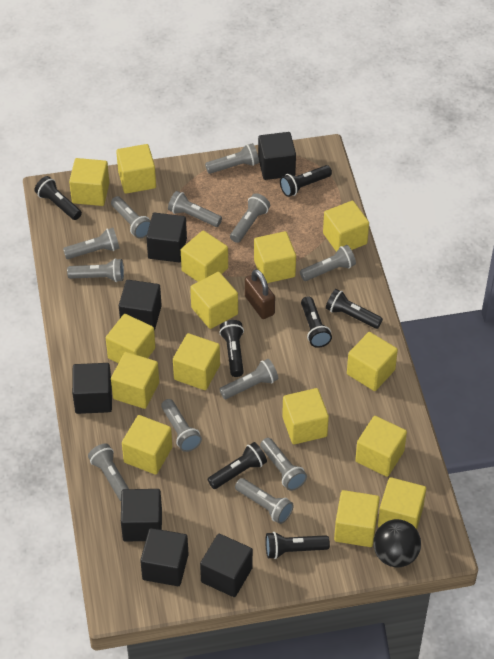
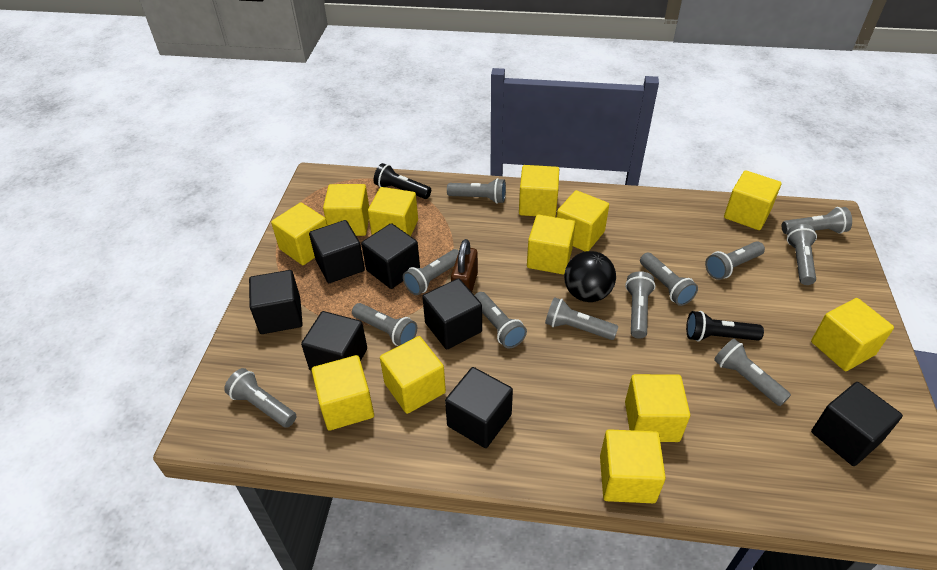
black flashlight: 7 -> 2
yellow cube: 15 -> 12

